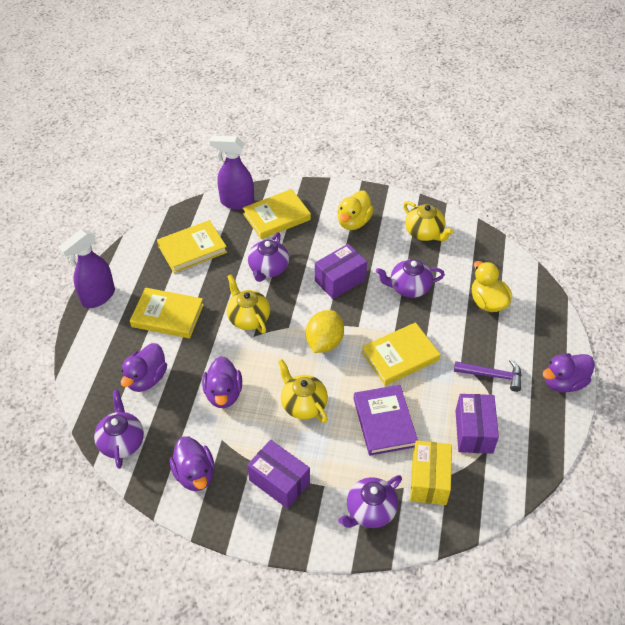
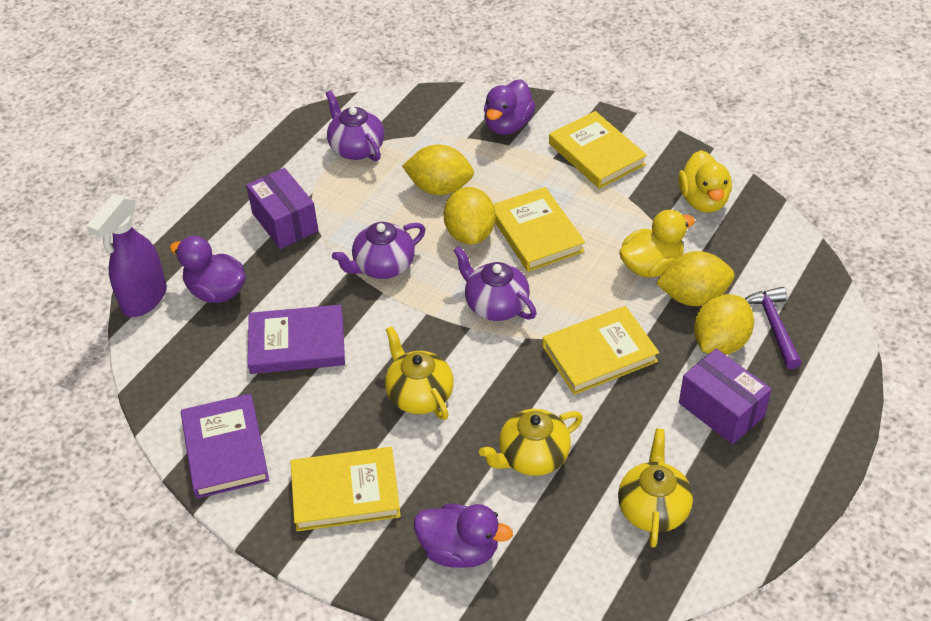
purple book: 1 -> 2
purple box: 3 -> 2
purple duck: 4 -> 3
purple spray bottle: 2 -> 1
purple teapot: 4 -> 3
yellow box: 1 -> 0
yellow lemon: 1 -> 4

